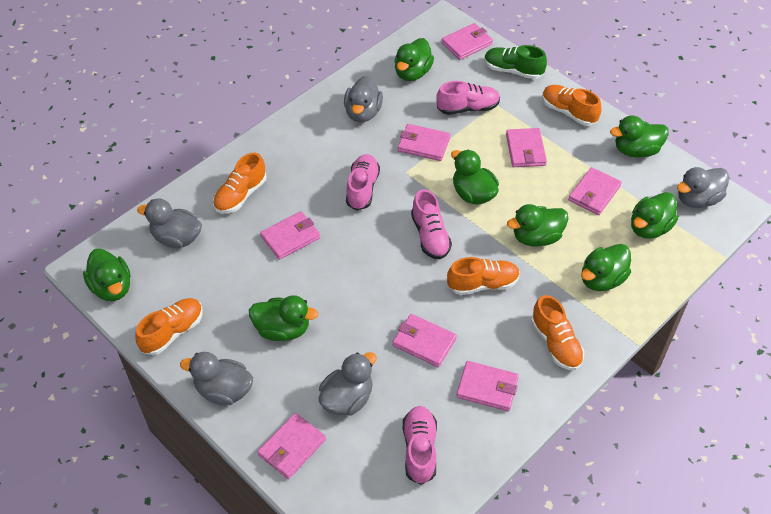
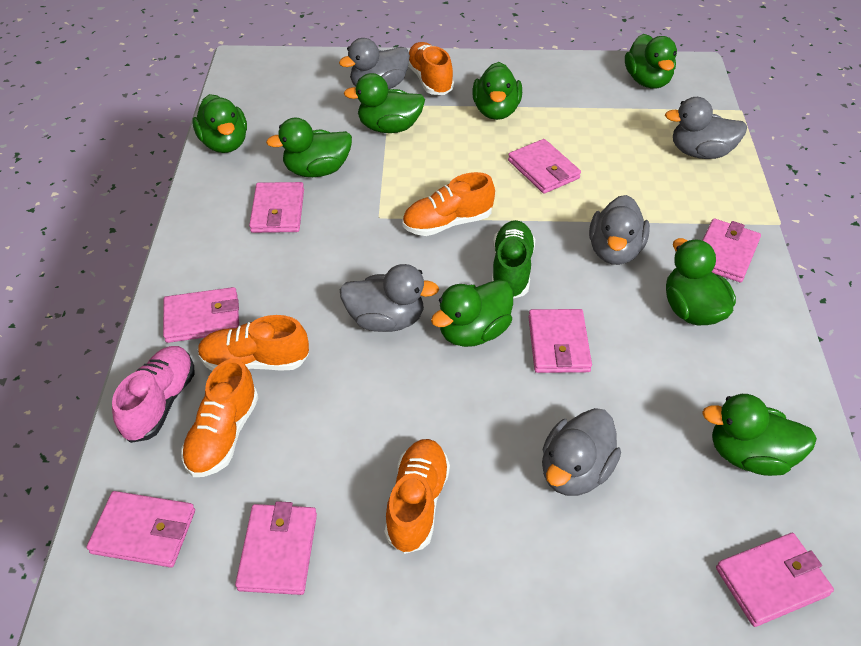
pink shoe: 4 -> 1

